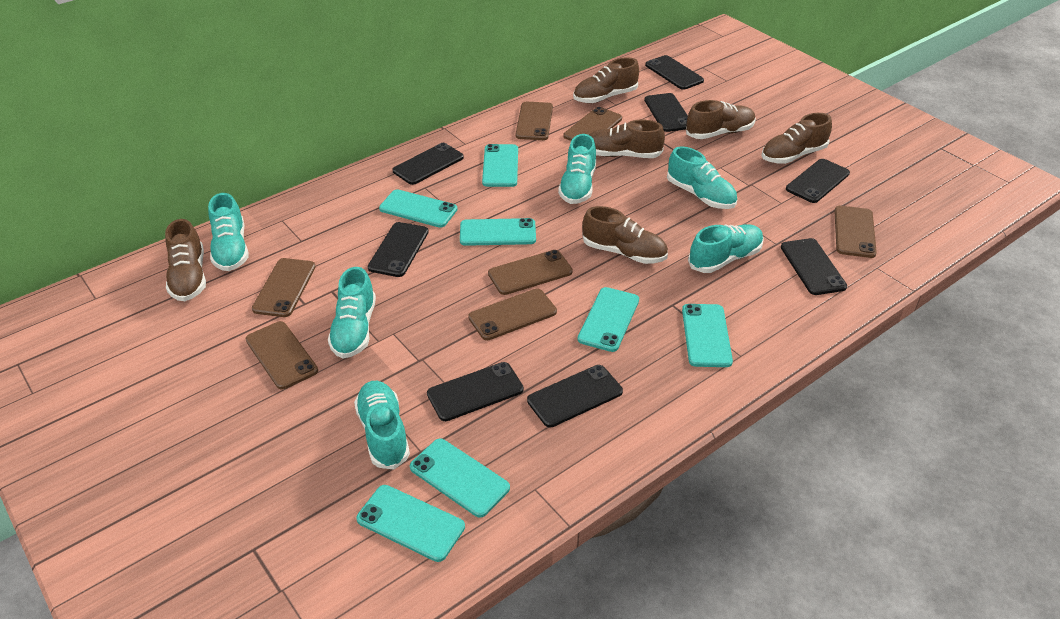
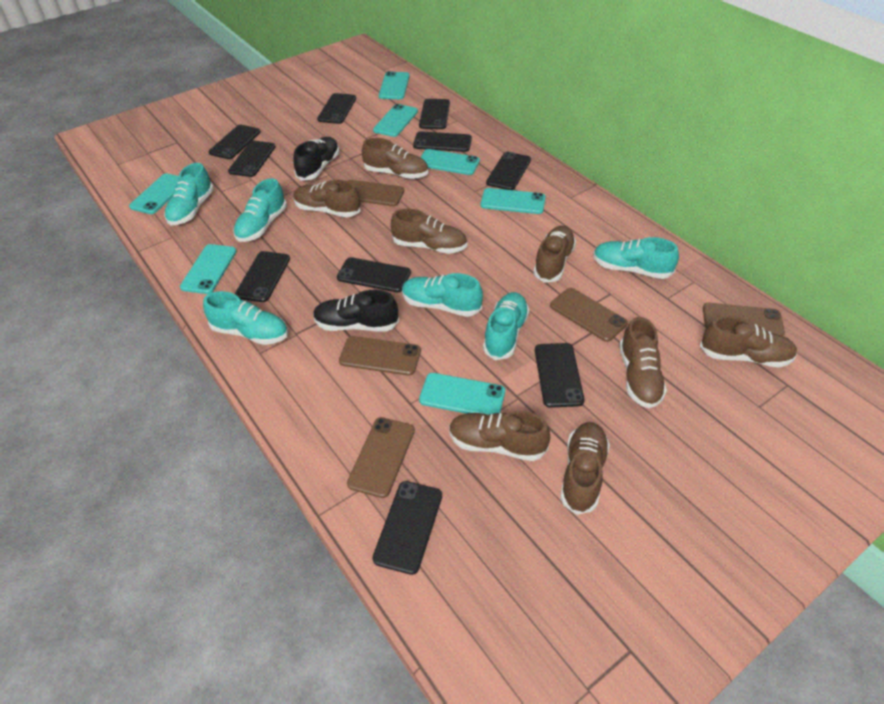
black phone: 8 -> 10
black shoe: 0 -> 2
brown phone: 7 -> 5
brown shoe: 6 -> 8

